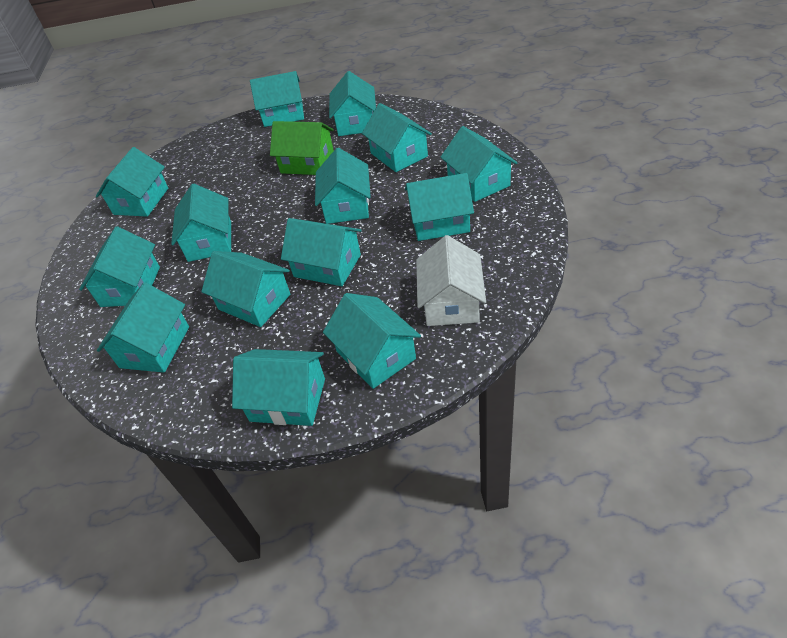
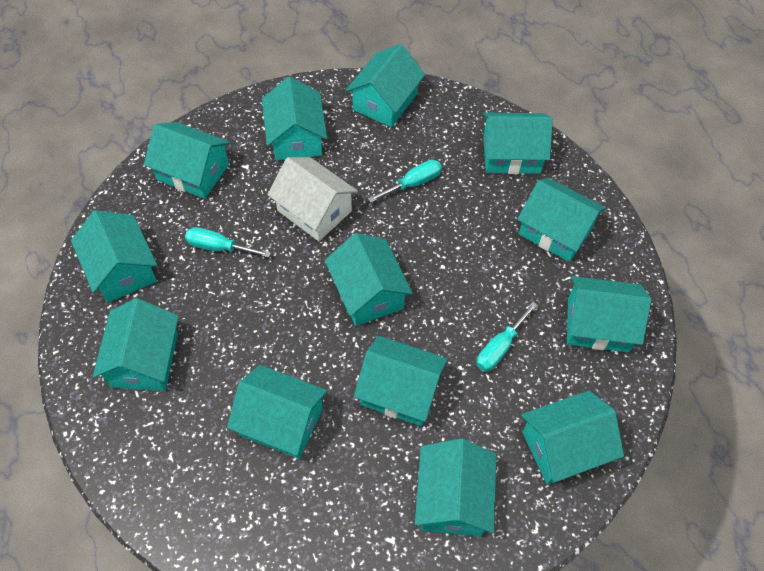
green house: 1 -> 0
turquoise house: 14 -> 13
turquoise screwdriver: 0 -> 3

